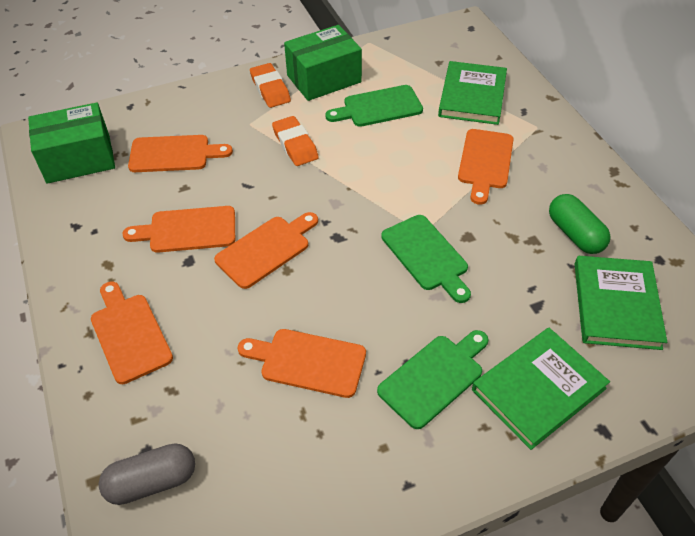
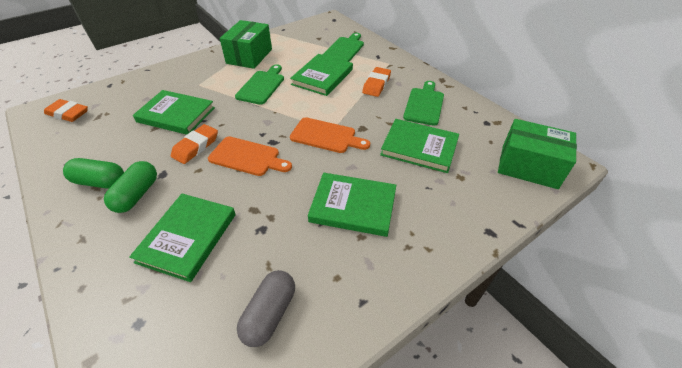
green book: 3 -> 5
green capsule: 1 -> 2
orange cutting board: 6 -> 2
orange eraser: 2 -> 3

